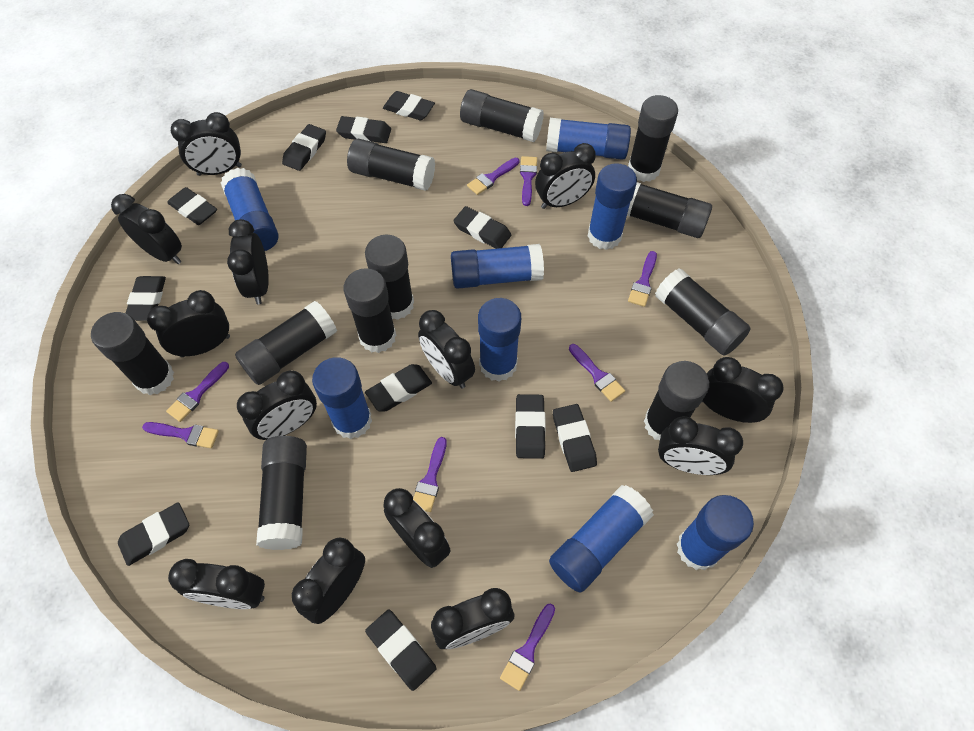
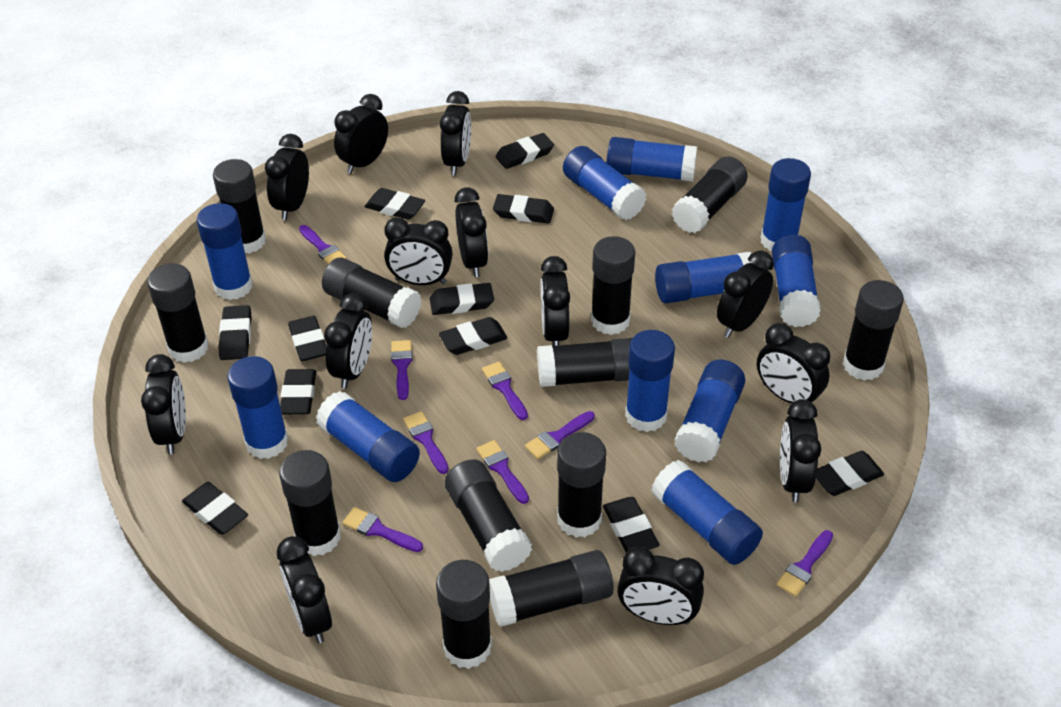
black glue stick: 11 -> 12
blue glue stick: 8 -> 11

